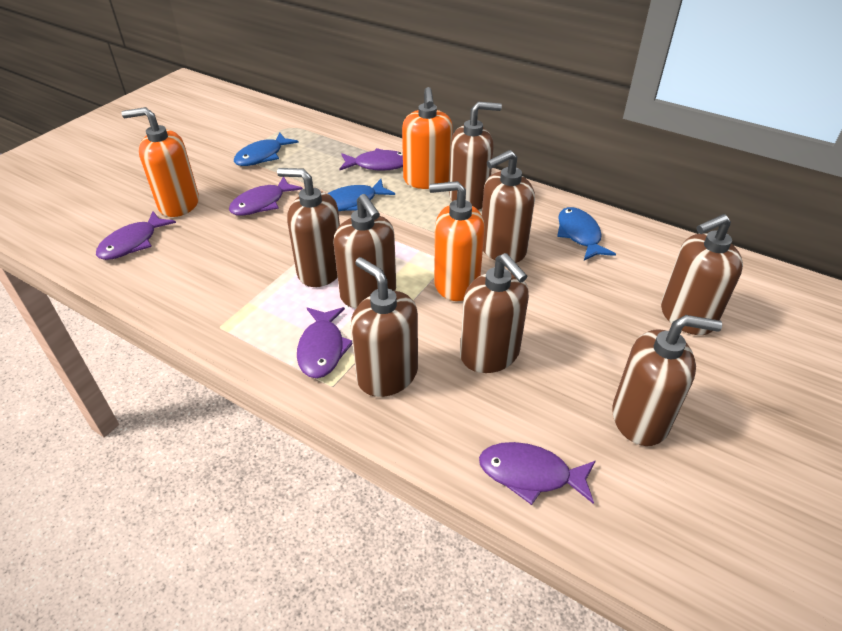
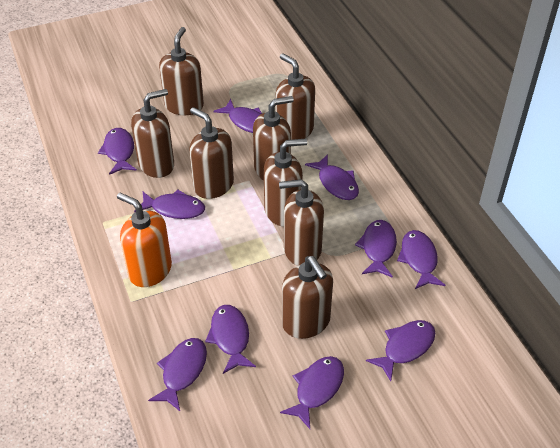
blue fish: 3 -> 0
orange soap dispenser: 3 -> 1
purple fish: 5 -> 10

